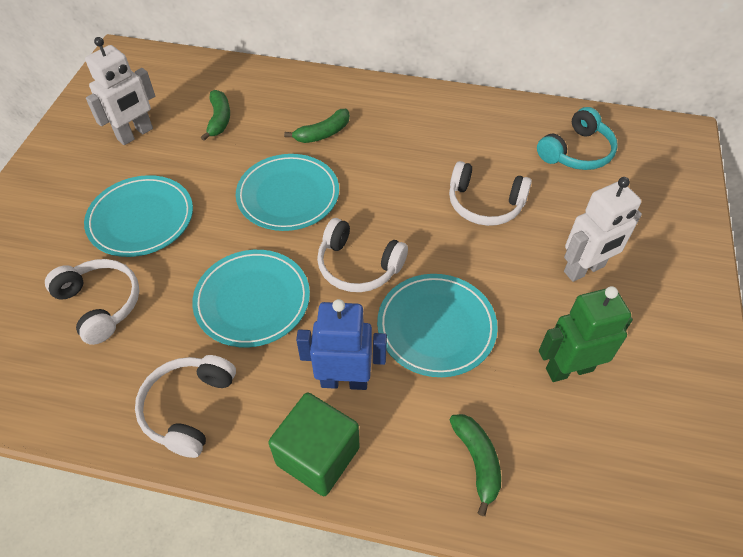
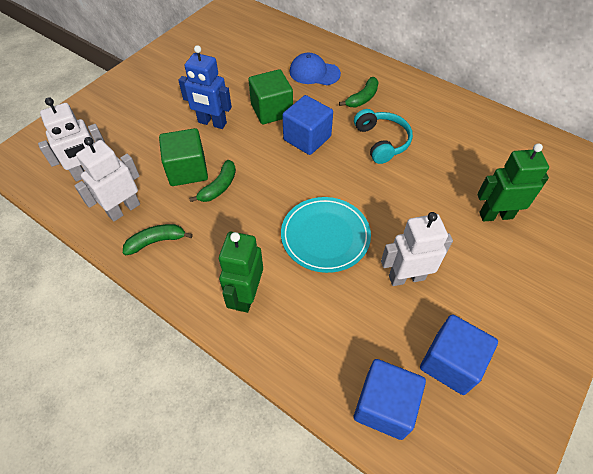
blue cap: 0 -> 1
blue cube: 0 -> 3
green cube: 1 -> 2
green robot: 1 -> 2
turquoise plate: 4 -> 1
white headphones: 4 -> 0
white robot: 2 -> 3

